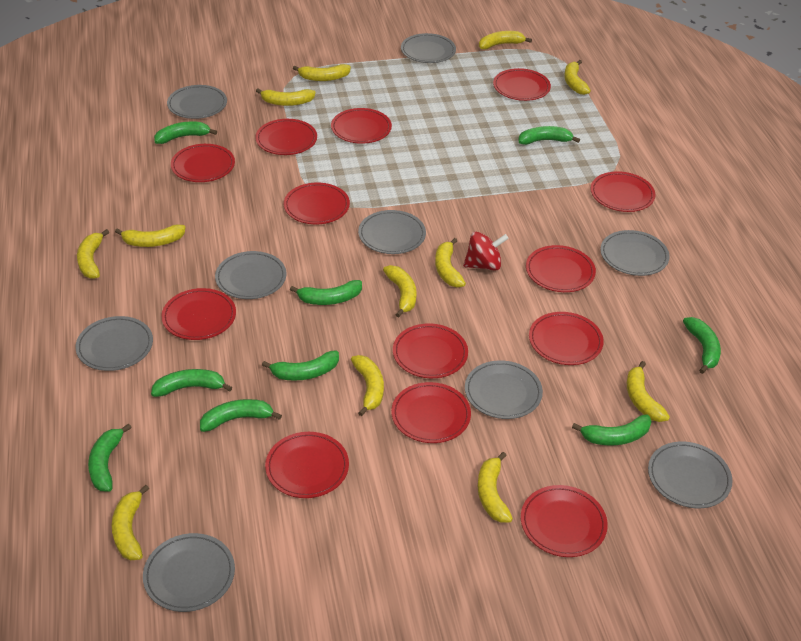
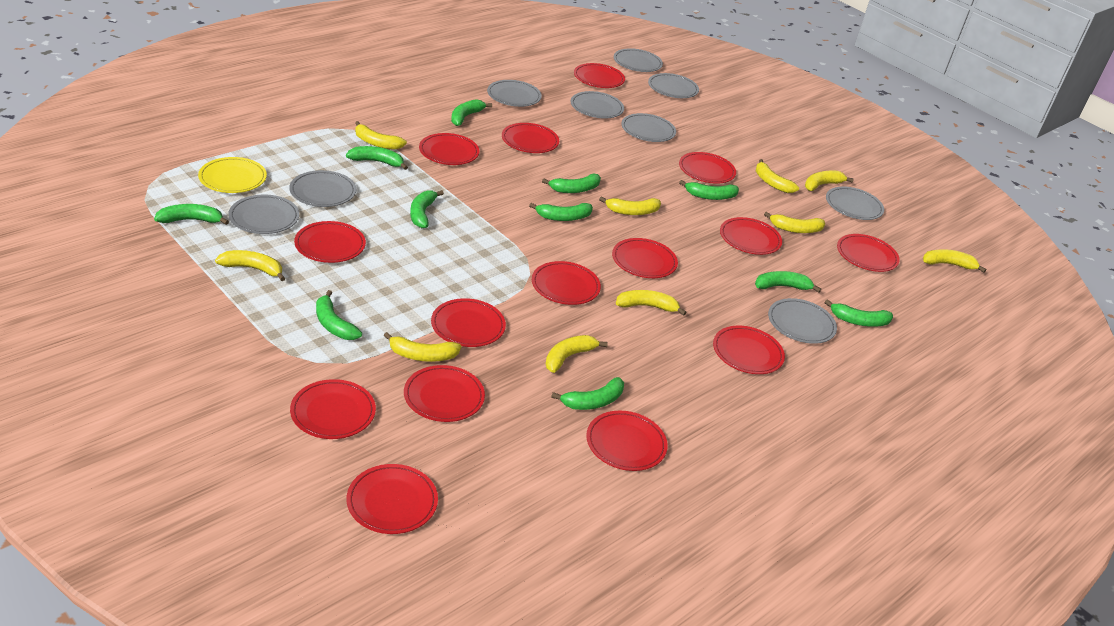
green banana: 9 -> 11
red plate: 13 -> 15
red spinning top: 1 -> 0
yellow banana: 12 -> 10
yellow plate: 0 -> 1

